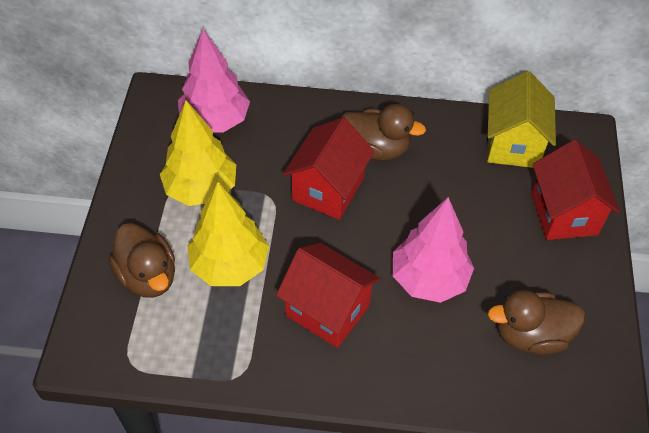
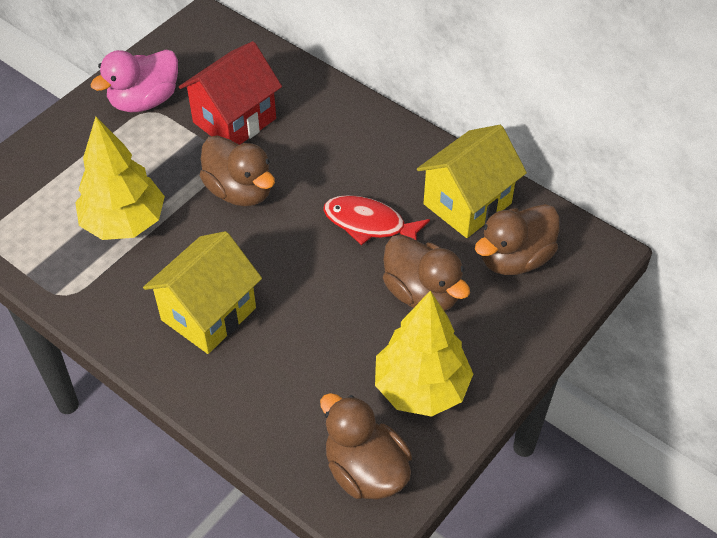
brown duck: 3 -> 4
pink duck: 0 -> 1
pink tree: 2 -> 0
red fish: 0 -> 1
red house: 3 -> 1
yellow house: 1 -> 2

